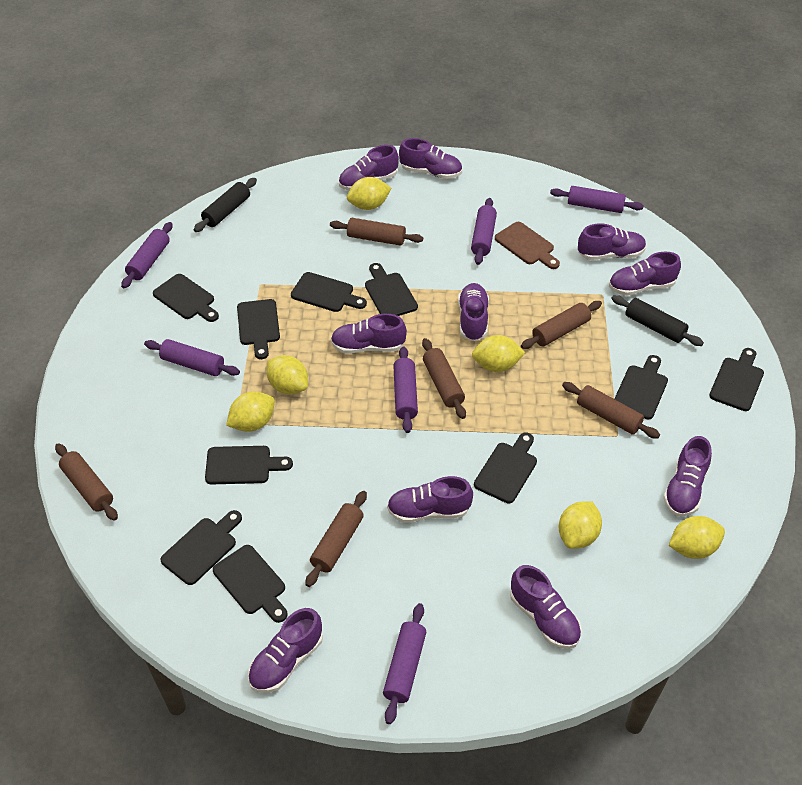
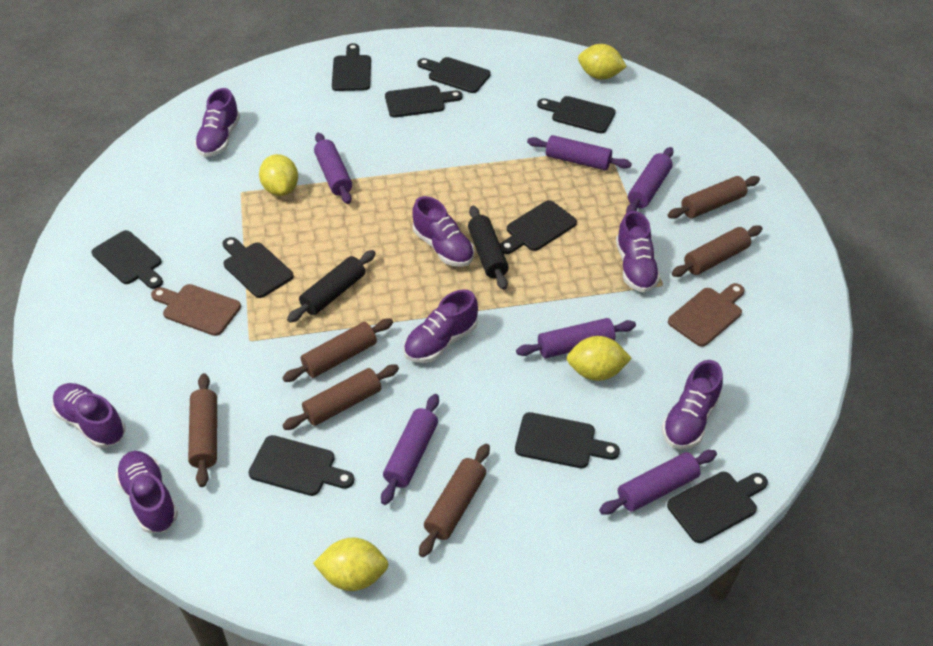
brown cutting board: 1 -> 2
purple shoe: 10 -> 7
yellow lemon: 6 -> 4

